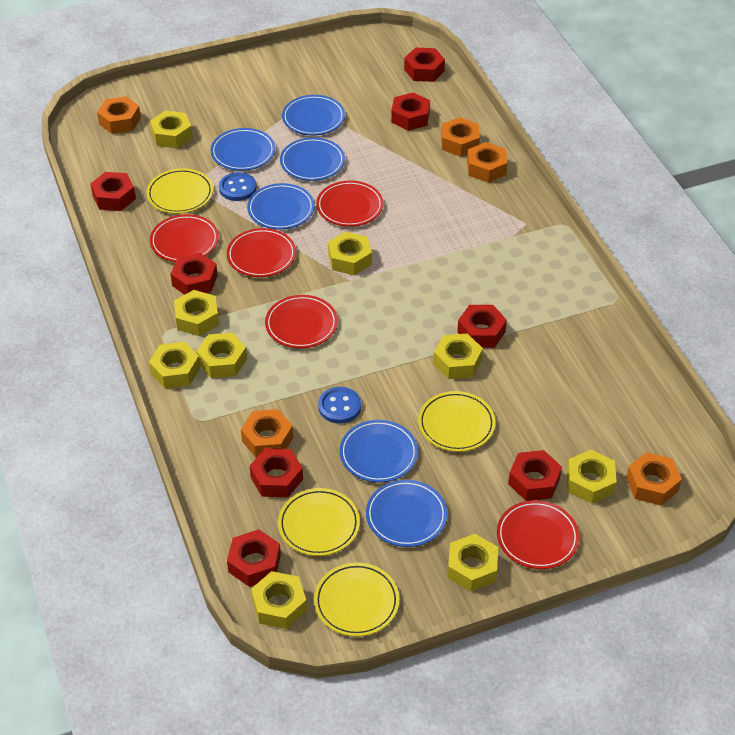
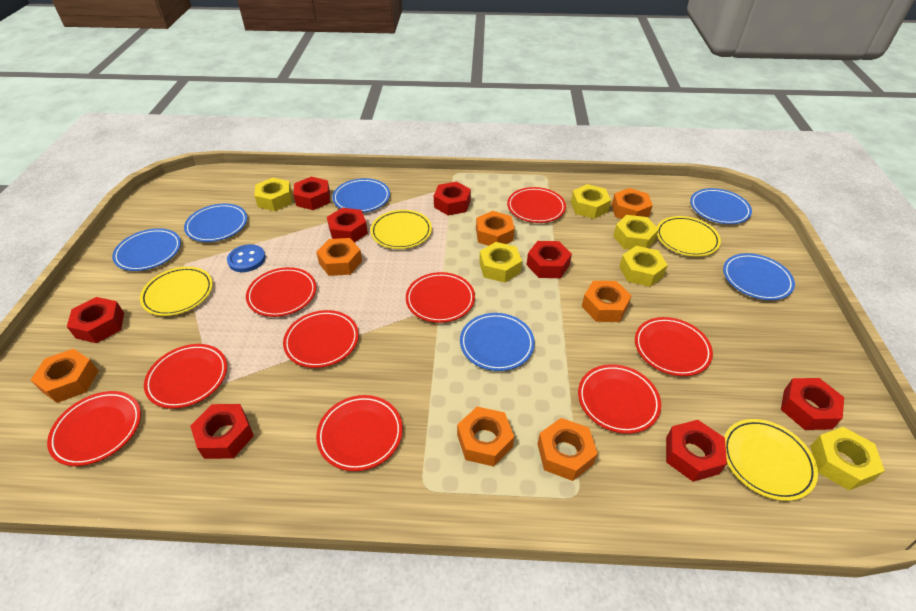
blue button: 2 -> 1
orange nut: 5 -> 7
red plate: 5 -> 9
yellow nut: 9 -> 6

